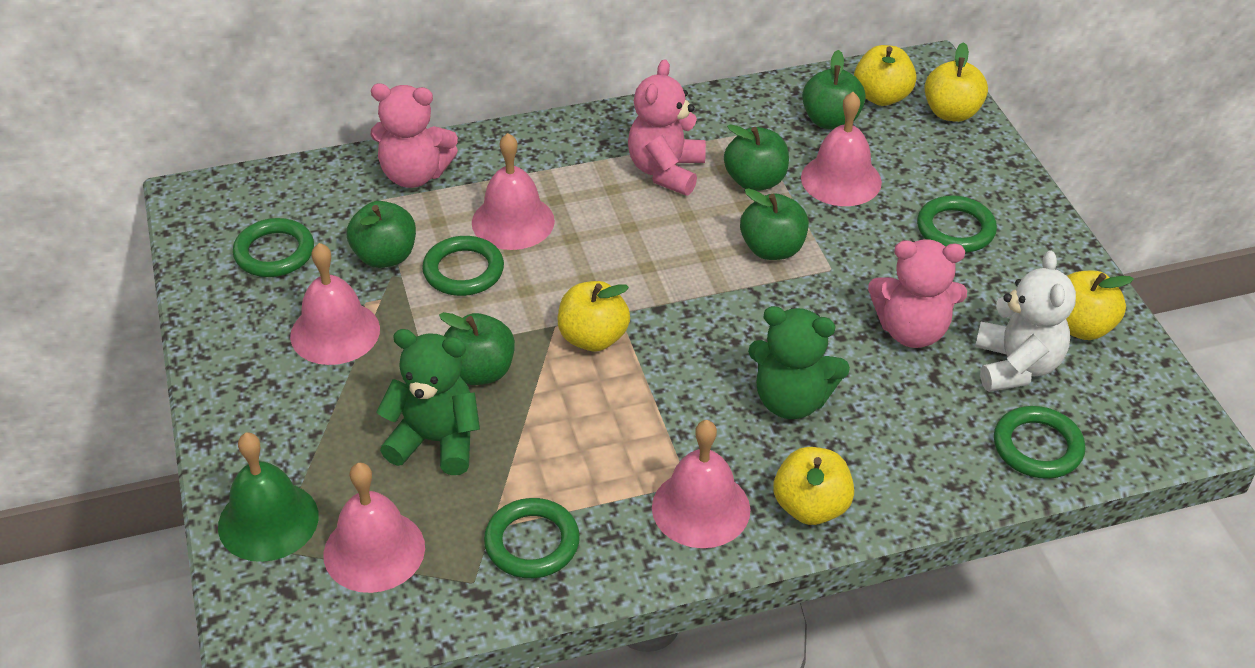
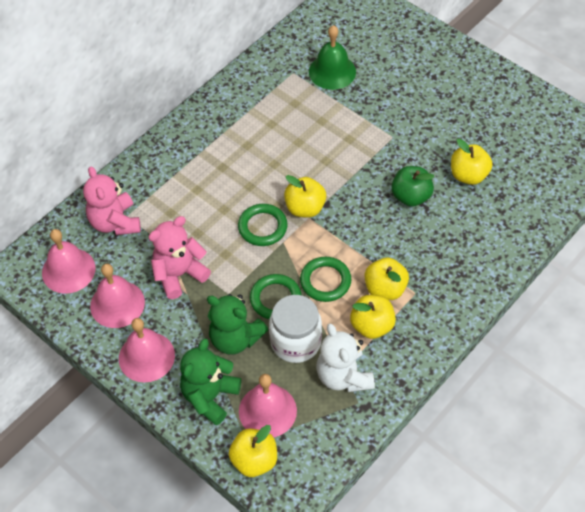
green apple: 5 -> 1
green ring: 5 -> 3
pink bell: 5 -> 4
pink teddy bear: 3 -> 2
white jar: 0 -> 1

